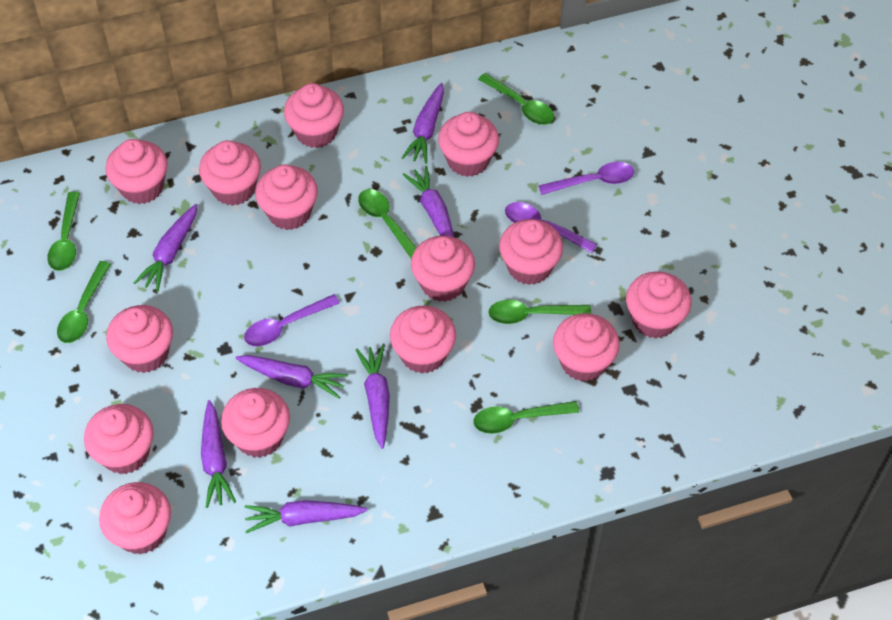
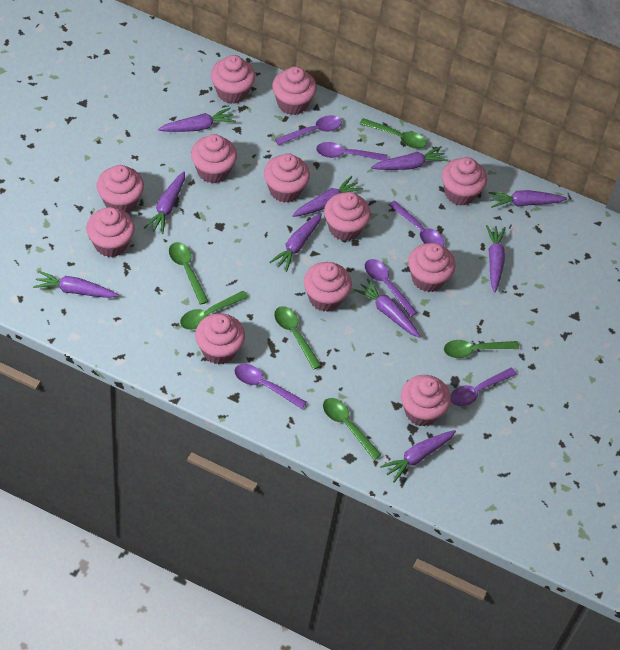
pink cupcake: 14 -> 12
purple carrot: 7 -> 10
purple spoon: 3 -> 6

